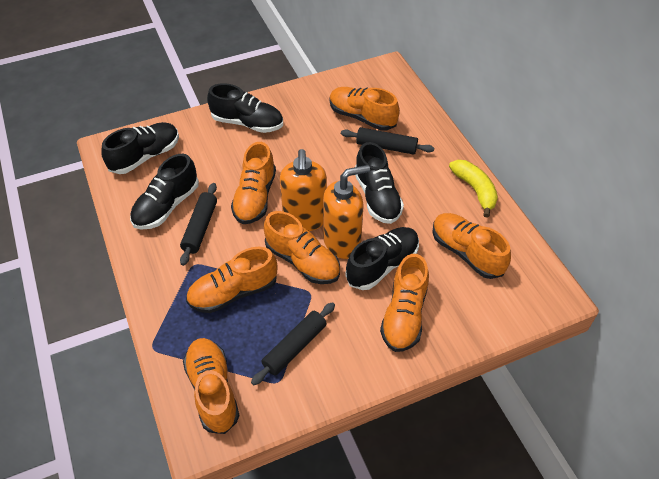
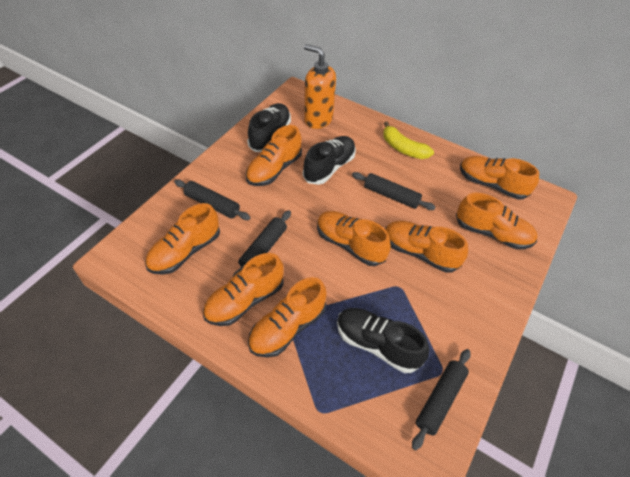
black rolling pin: 3 -> 4
black shoe: 5 -> 3
orange shoe: 7 -> 8
orange soap dispenser: 2 -> 1

